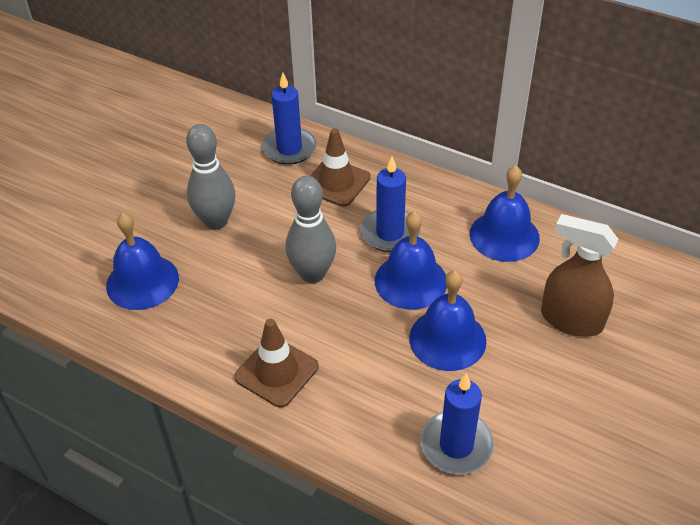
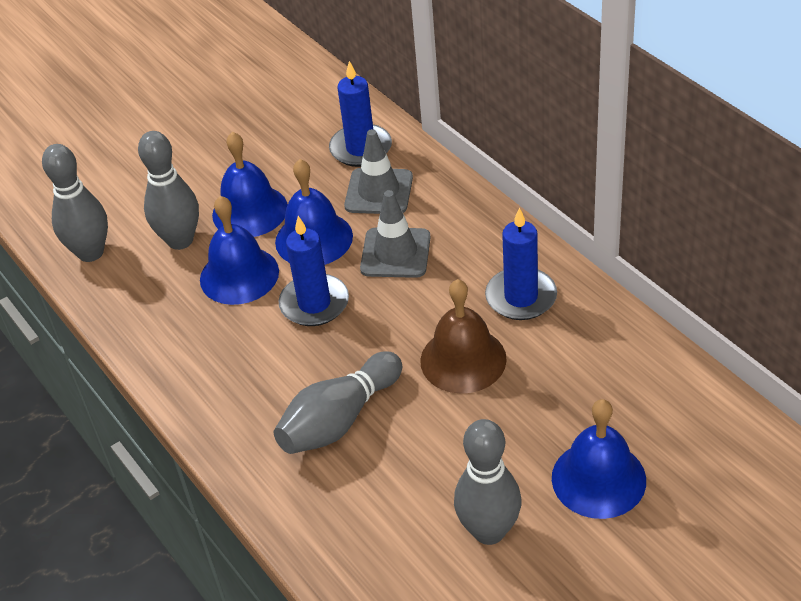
brown bell: 0 -> 1
brown spray bottle: 1 -> 0
brown traffic cone: 2 -> 0
grey bowling pin: 2 -> 4
grey traffic cone: 0 -> 2

